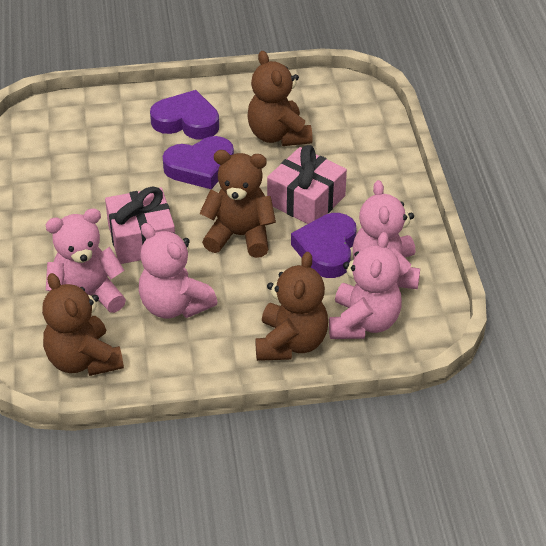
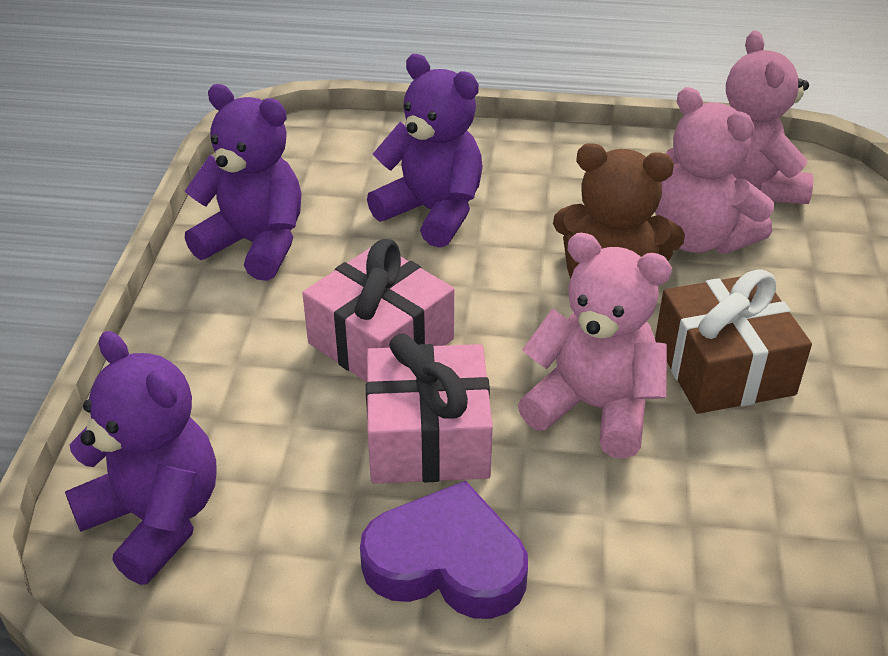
brown gift: 0 -> 1
brown teddy bear: 4 -> 1
pink teddy bear: 4 -> 3
purple heart: 3 -> 1
purple teddy bear: 0 -> 3

